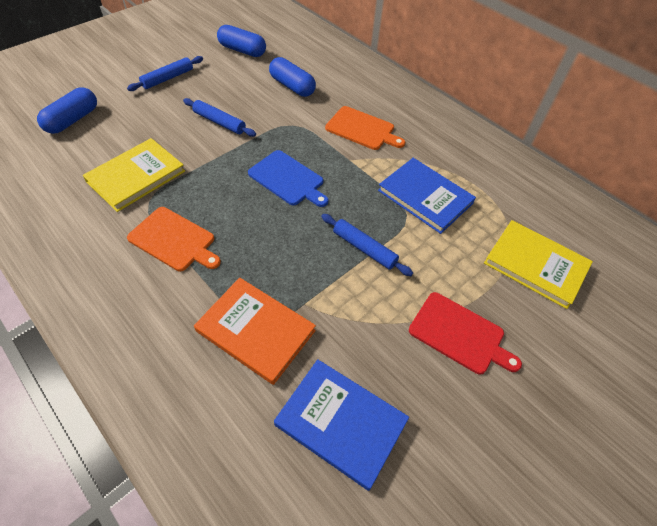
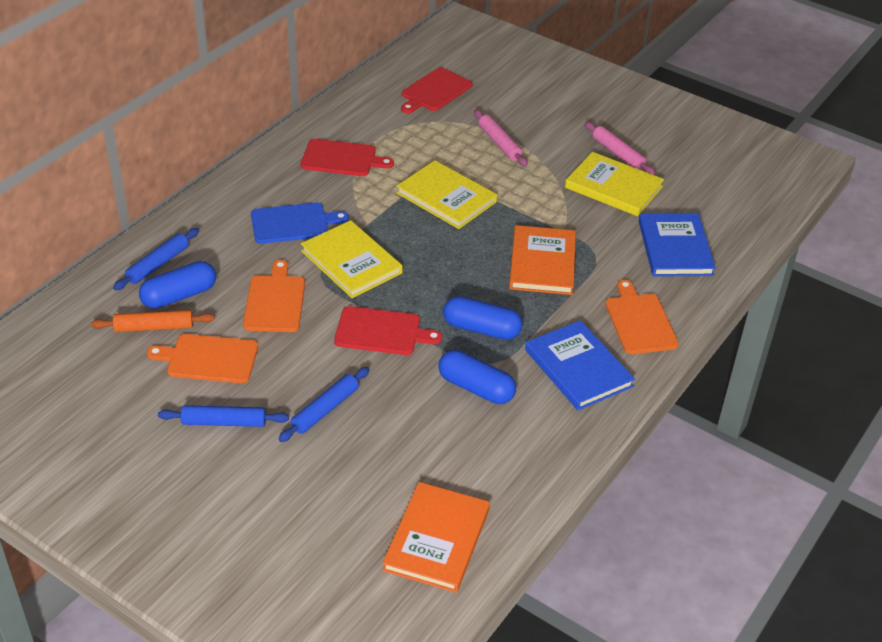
orange book: 1 -> 2
orange cutting board: 2 -> 3
orange rolling pin: 0 -> 1
pink rolling pin: 0 -> 2
red cutting board: 1 -> 3
yellow book: 2 -> 3

